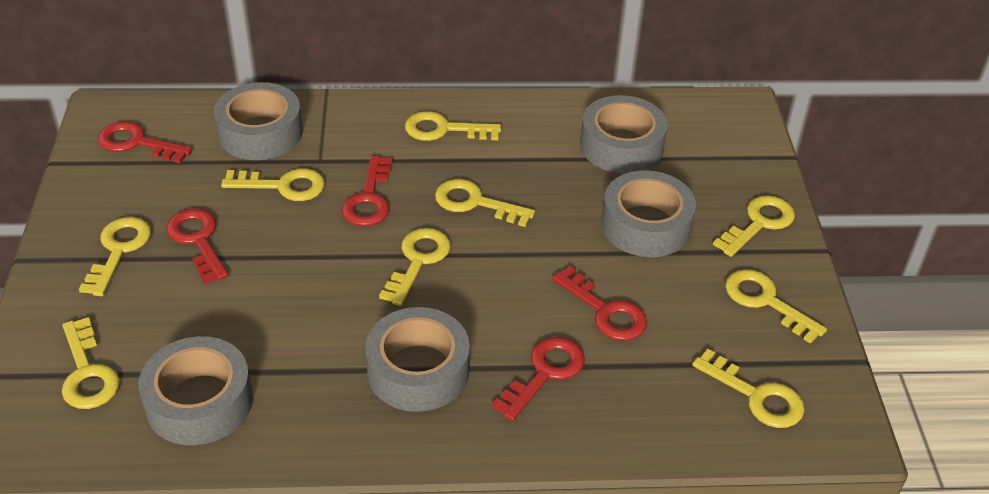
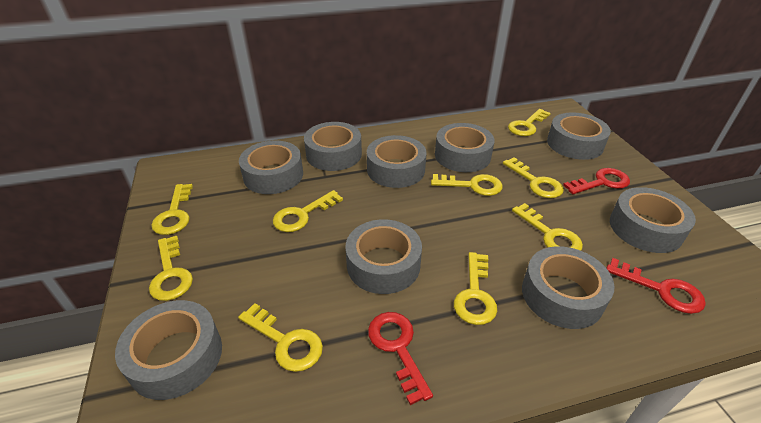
grey tape: 5 -> 9
red key: 5 -> 3

